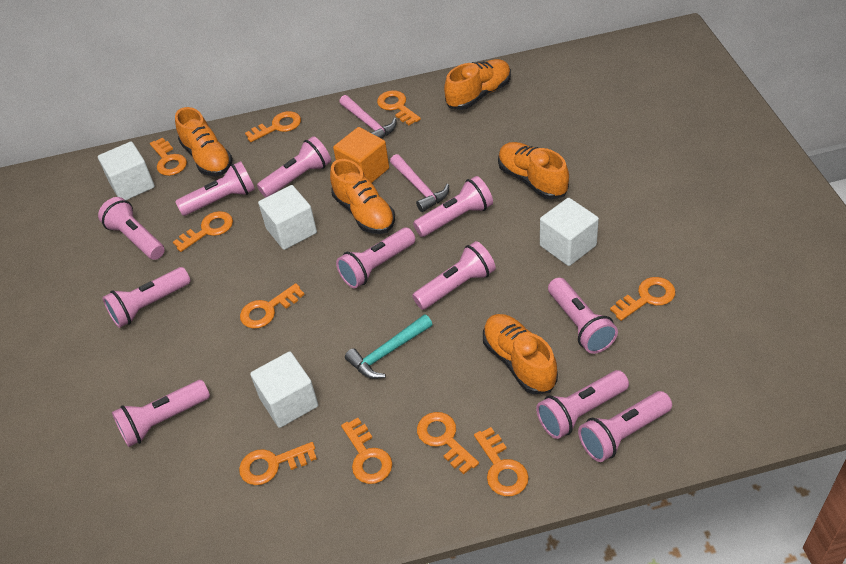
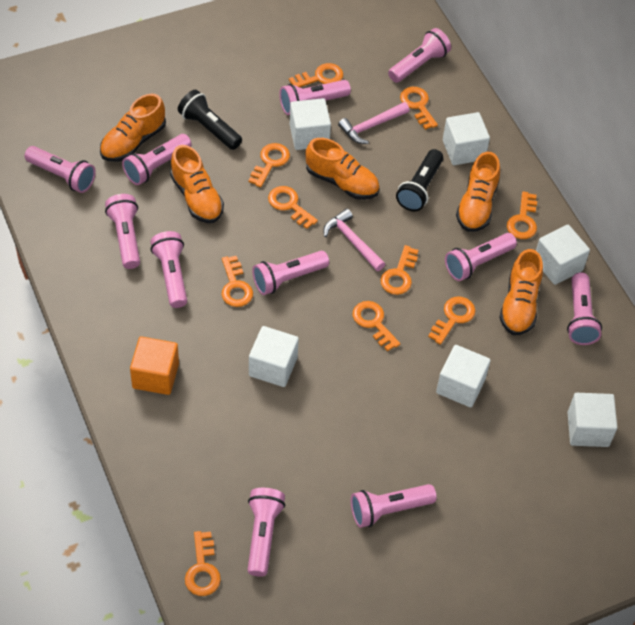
black flashlight: 0 -> 2
turquoise hammer: 1 -> 0
white cube: 4 -> 6

